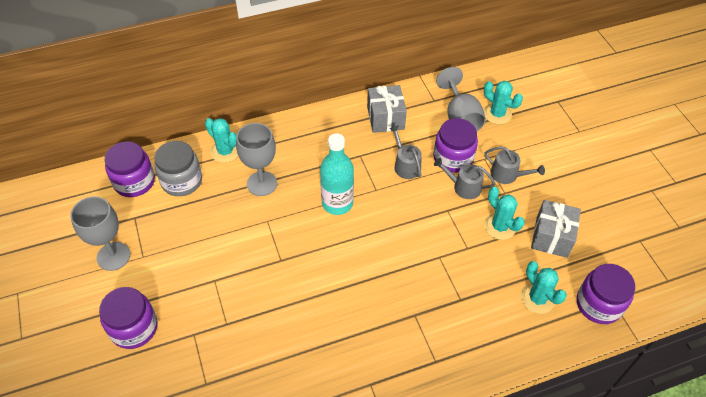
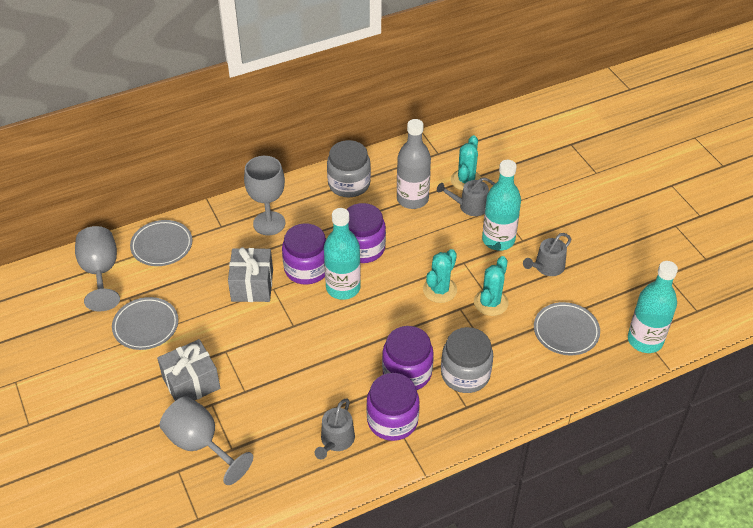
grey bottle: 0 -> 1
grey jar: 1 -> 2
grey plate: 0 -> 3
turquoise bottle: 1 -> 3
turquoise cactus: 4 -> 3

